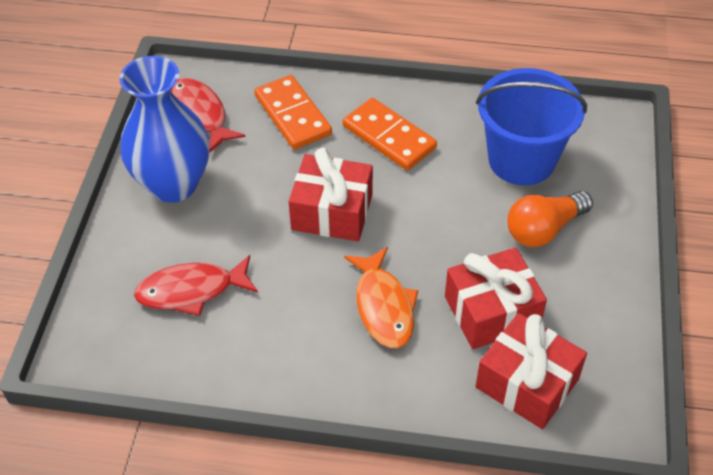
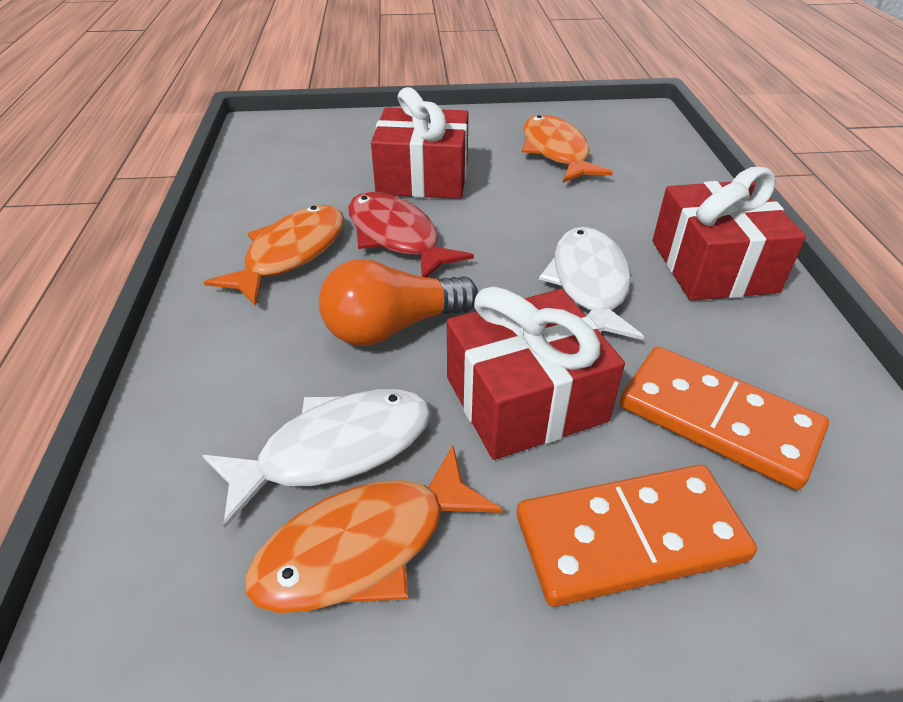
blue bucket: 1 -> 0
blue vase: 1 -> 0
orange fish: 1 -> 3
red fish: 2 -> 1
white fish: 0 -> 2

